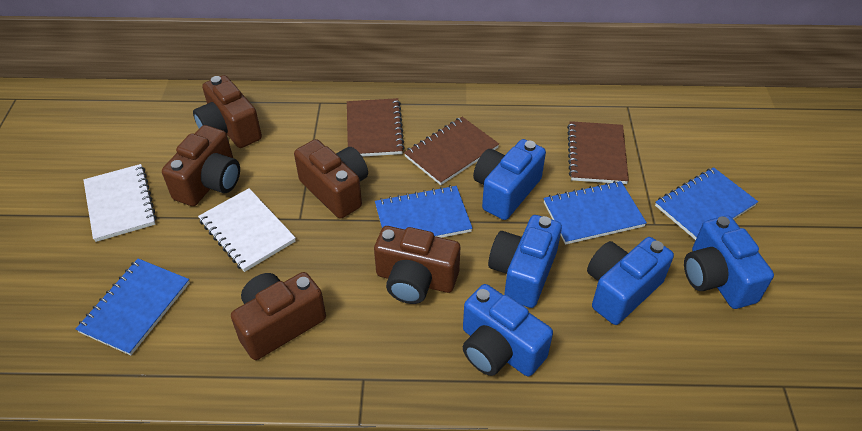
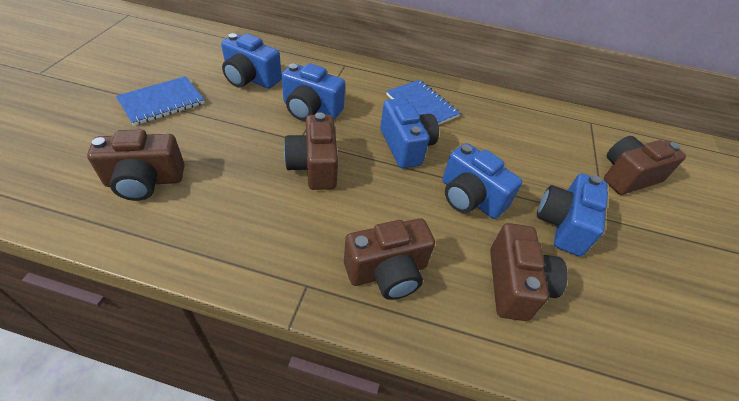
blue notebook: 4 -> 2
brown notebook: 3 -> 0
white notebook: 2 -> 0

